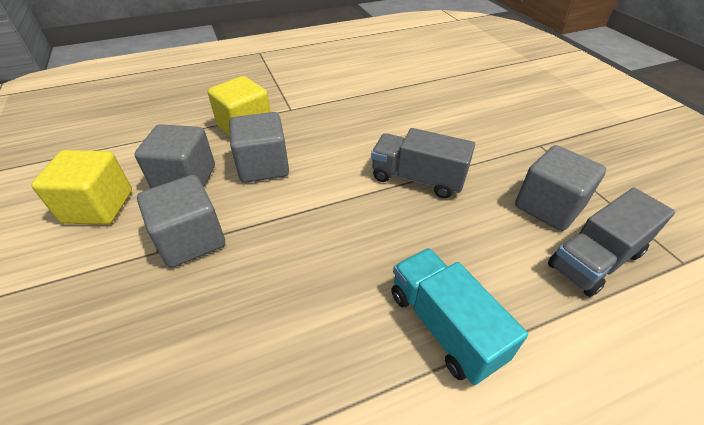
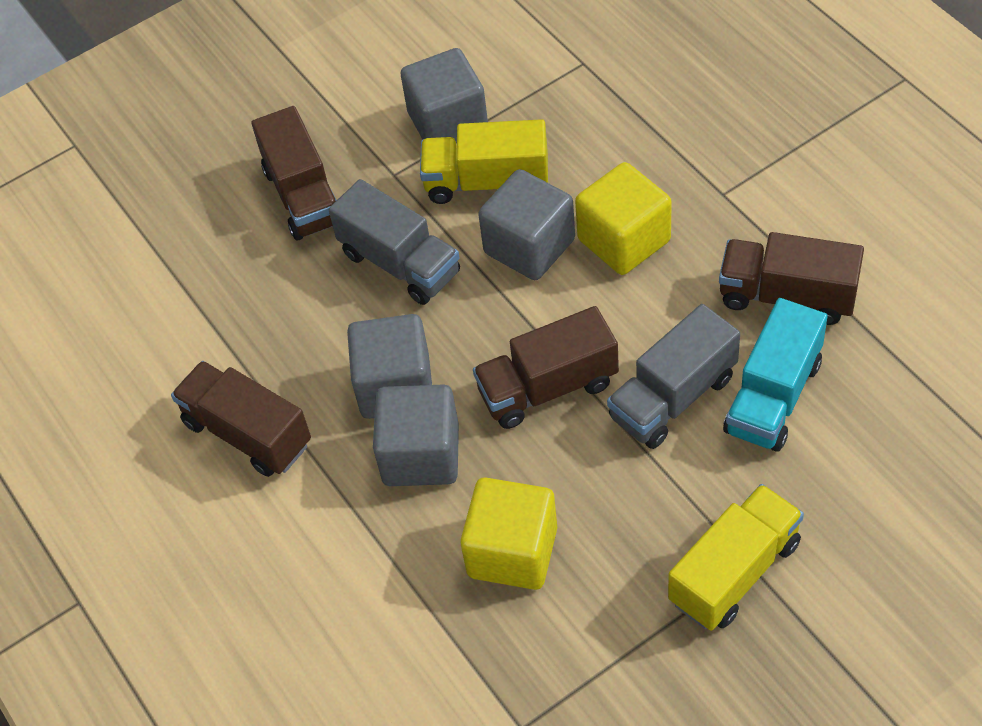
brown truck: 0 -> 4
yellow truck: 0 -> 2

